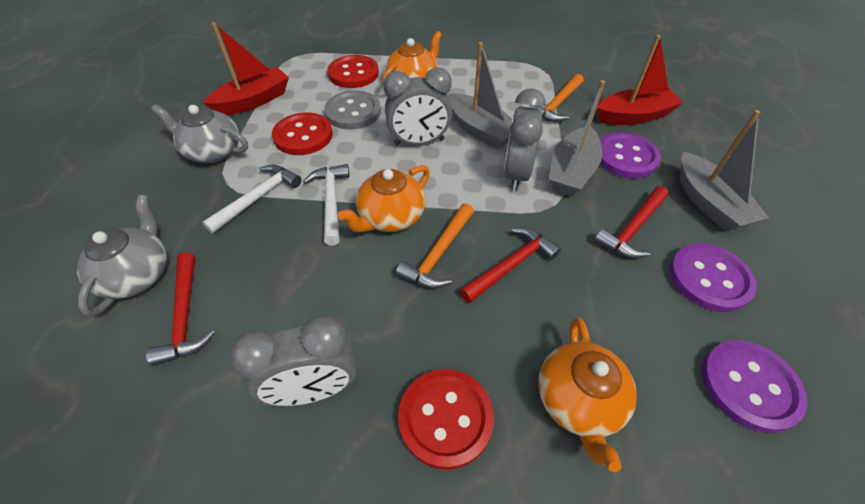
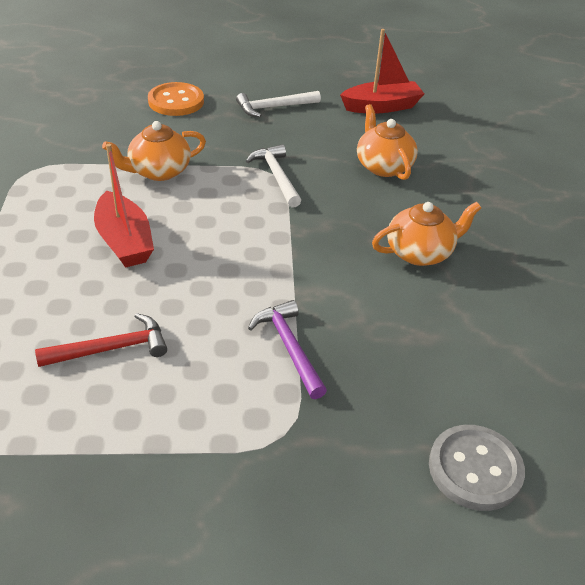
grey boat: 3 -> 0
grey clock: 3 -> 0
grey teapot: 2 -> 0
orange button: 0 -> 1
orange hammer: 2 -> 0
purple button: 3 -> 0
purple hammer: 0 -> 1
red button: 3 -> 0
red hammer: 3 -> 1

